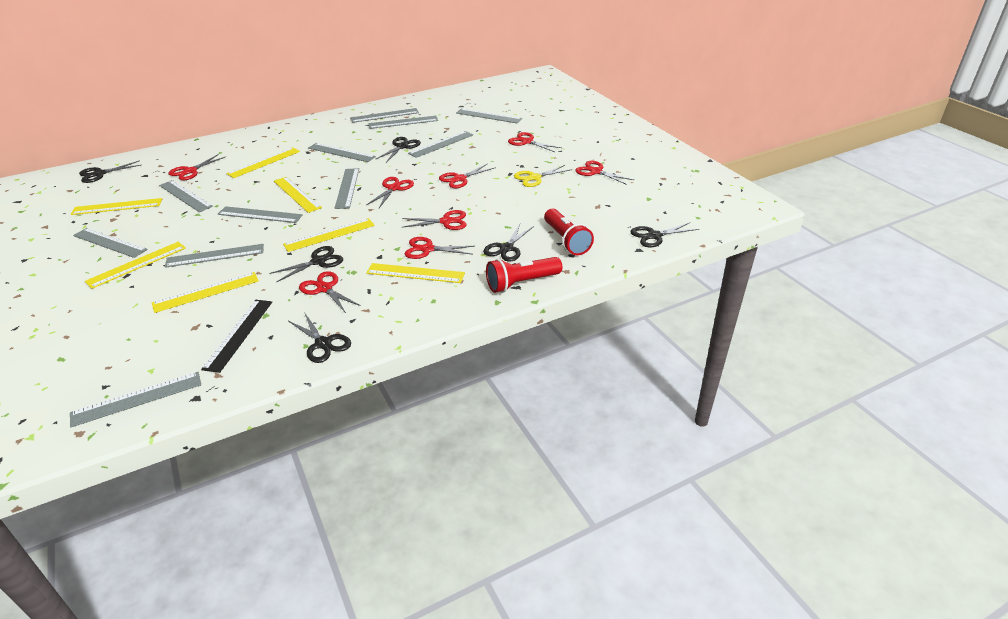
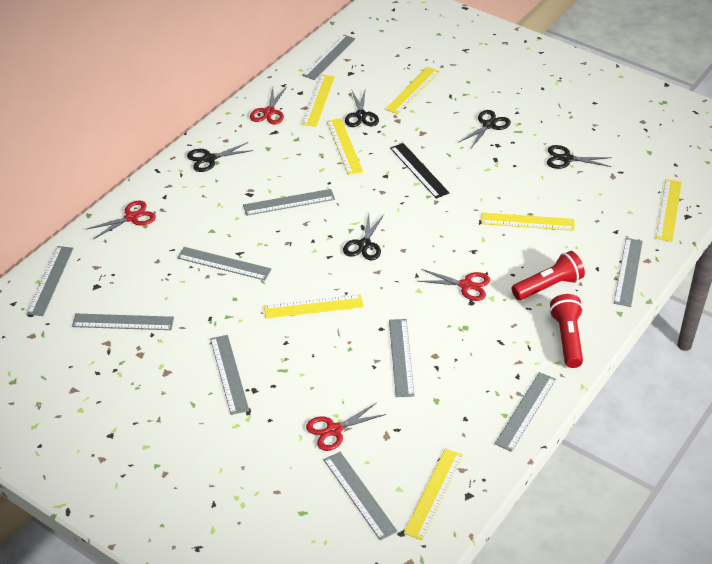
black scissors: 6 -> 5
grey ruler: 11 -> 10
red scissors: 8 -> 4
yellow scissors: 1 -> 0

